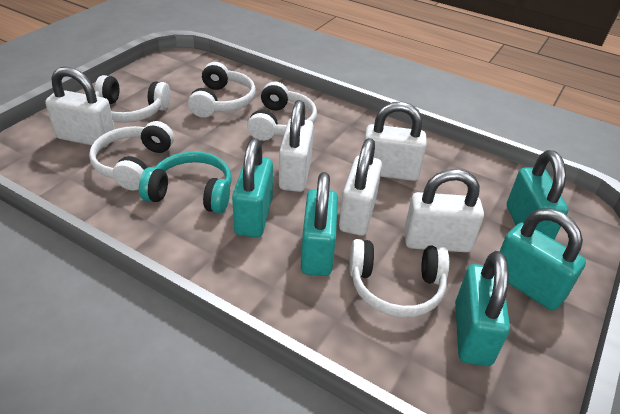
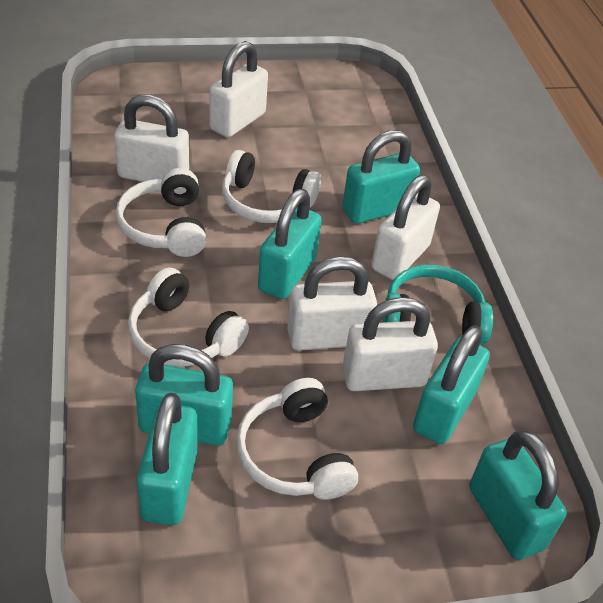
turquoise padlock: 5 -> 6
white headphones: 5 -> 4

